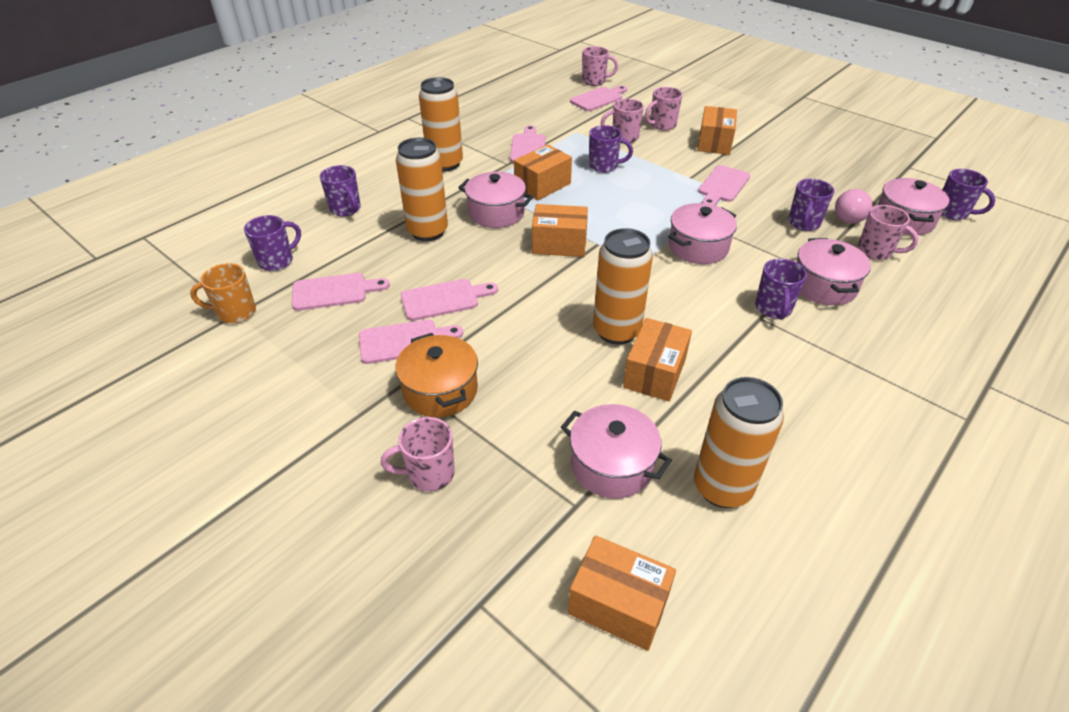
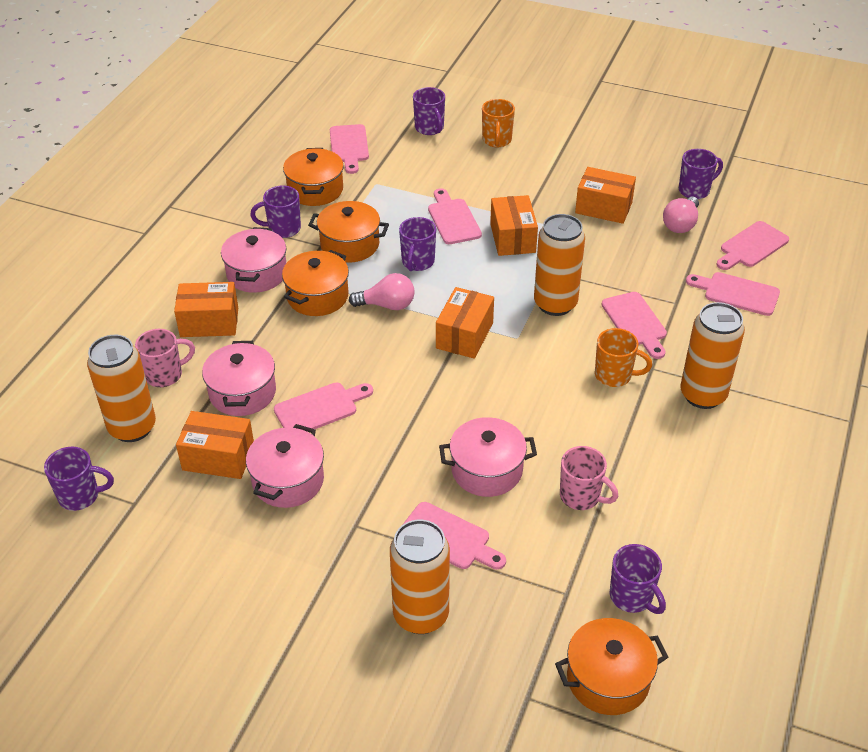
orange mug: 1 -> 2
orange pot: 1 -> 4
pink cutting board: 6 -> 7
pink light bulb: 1 -> 2
pink mug: 5 -> 2
pink pot: 5 -> 4

